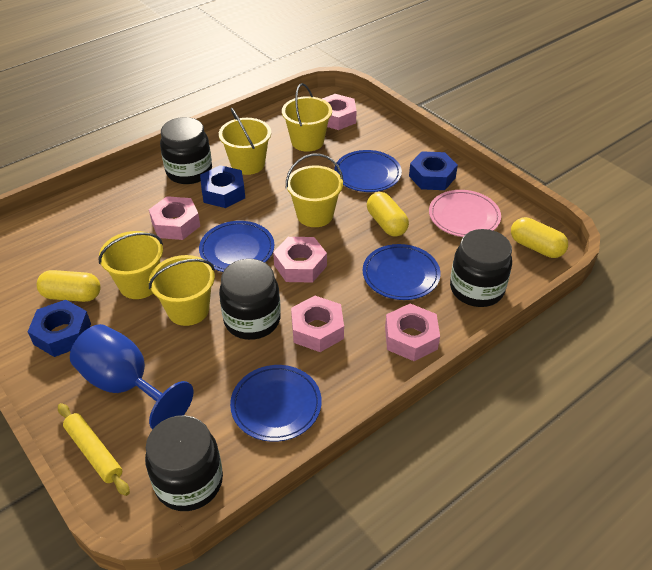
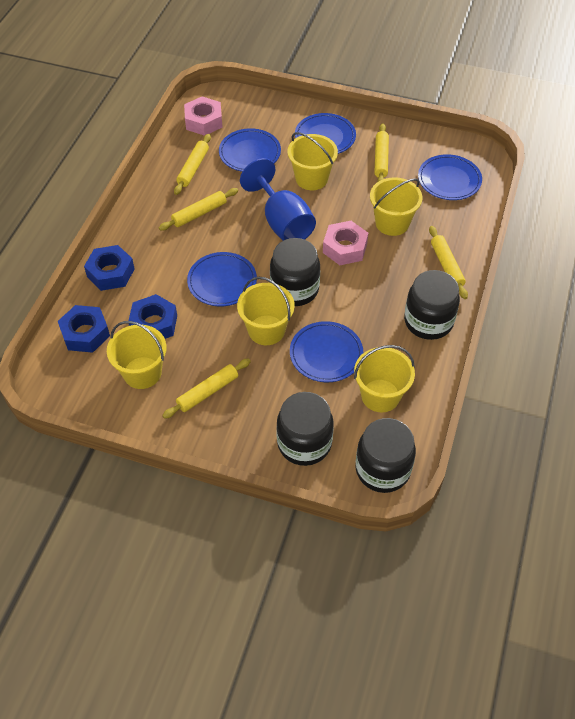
blue plate: 4 -> 5
pink nut: 5 -> 2
pink plate: 1 -> 0
yellow capsule: 3 -> 0
yellow rolling pin: 1 -> 5

